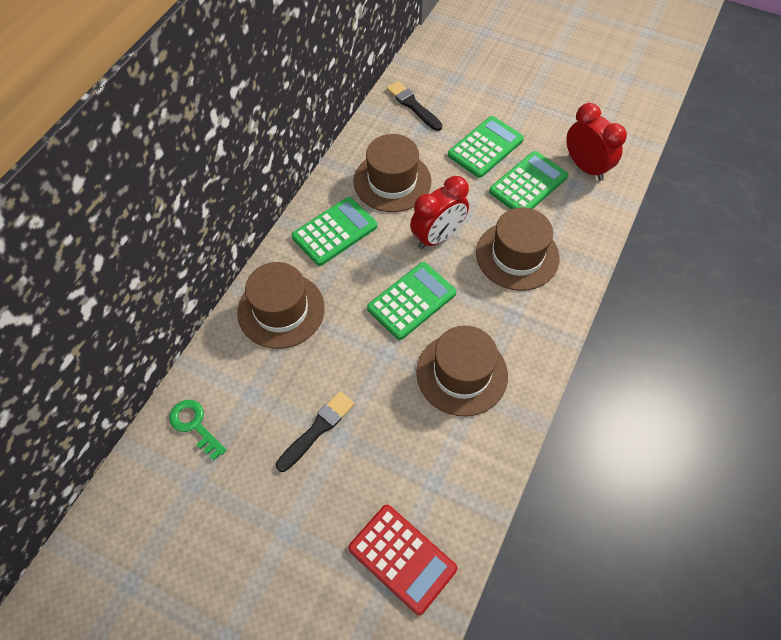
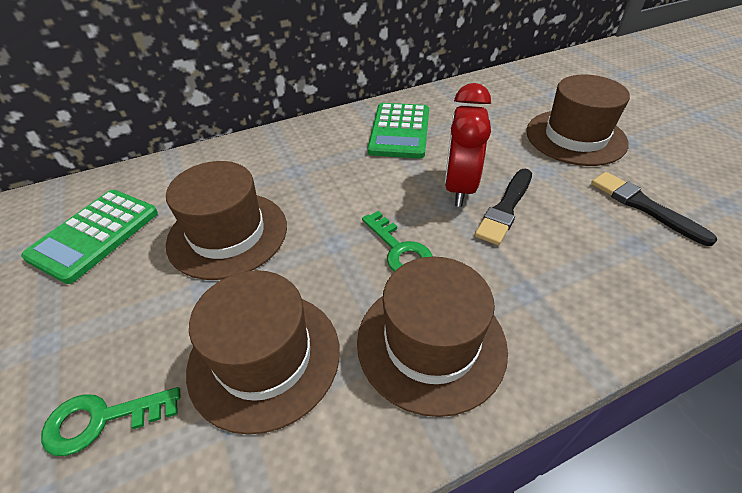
green calculator: 4 -> 2
green key: 1 -> 2
red calculator: 1 -> 0
red clock: 2 -> 1

